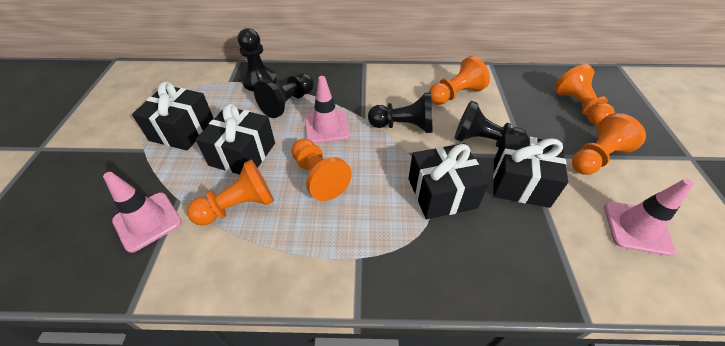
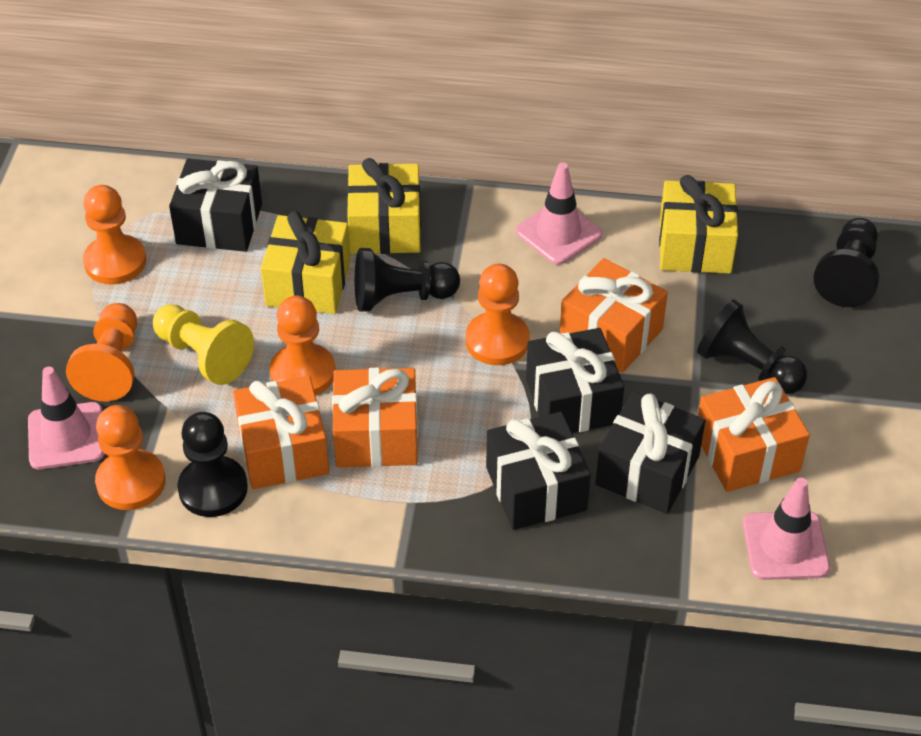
orange gift: 0 -> 4
yellow gift: 0 -> 3
yellow pawn: 0 -> 1

